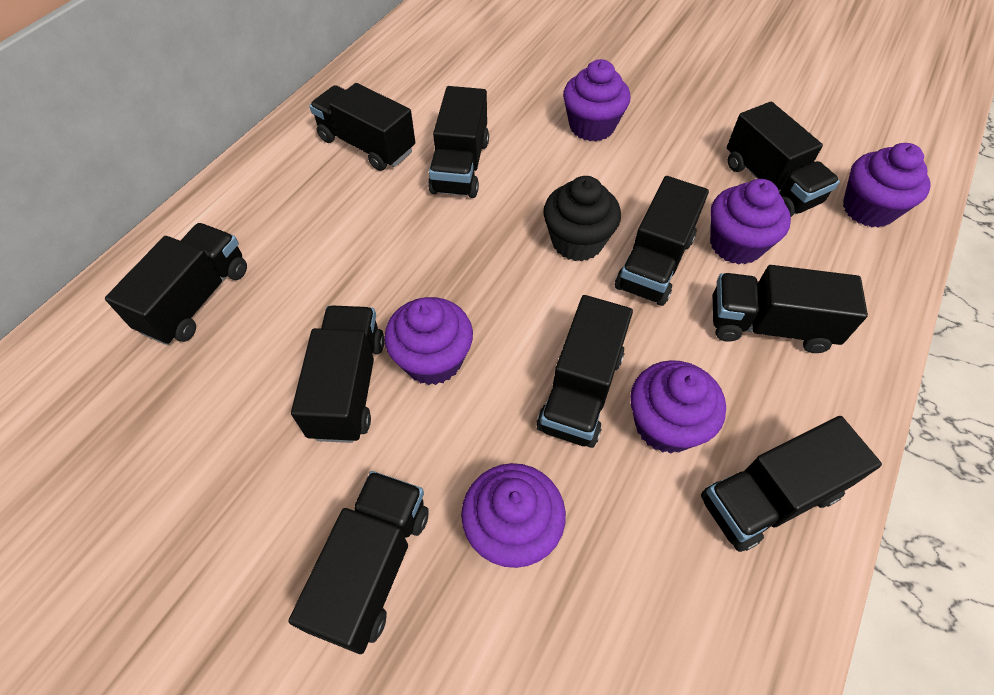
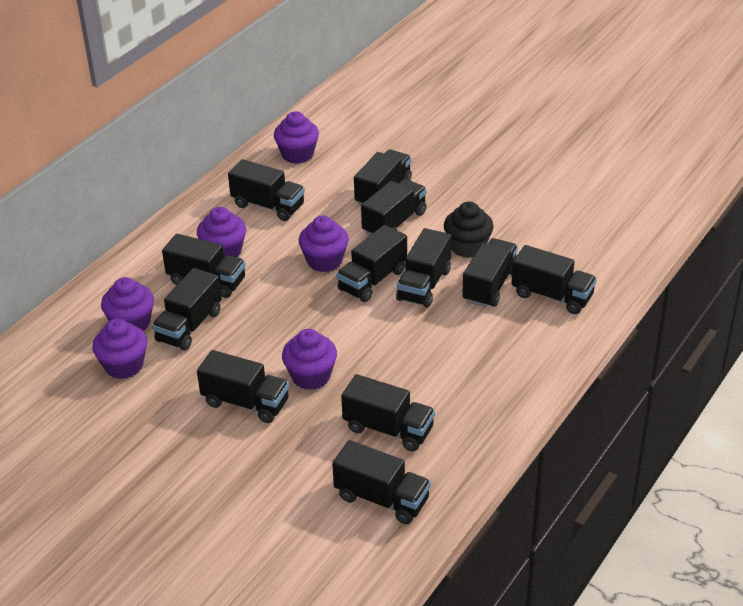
black truck: 10 -> 12

